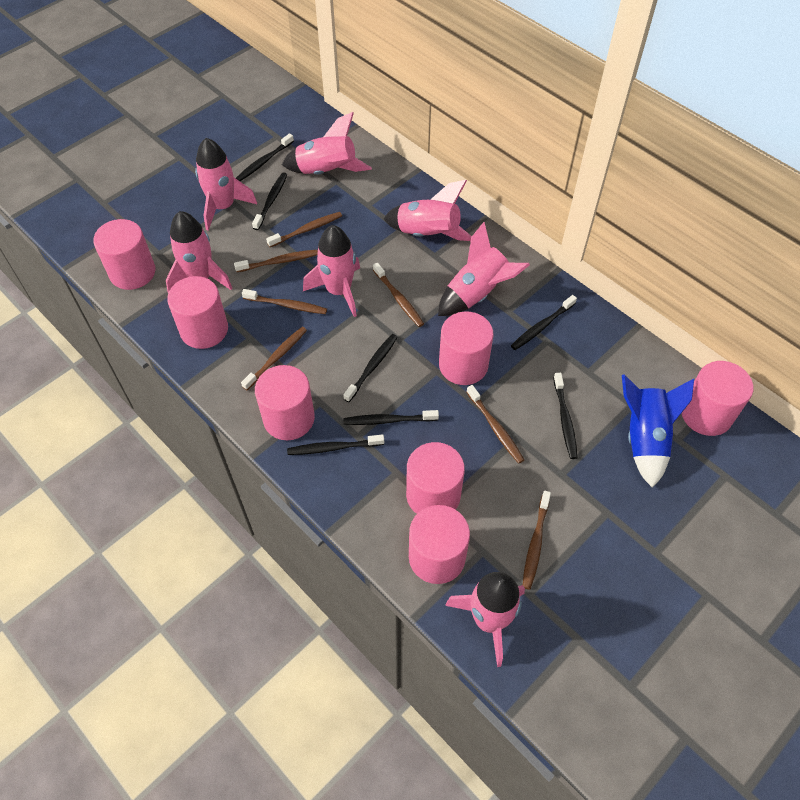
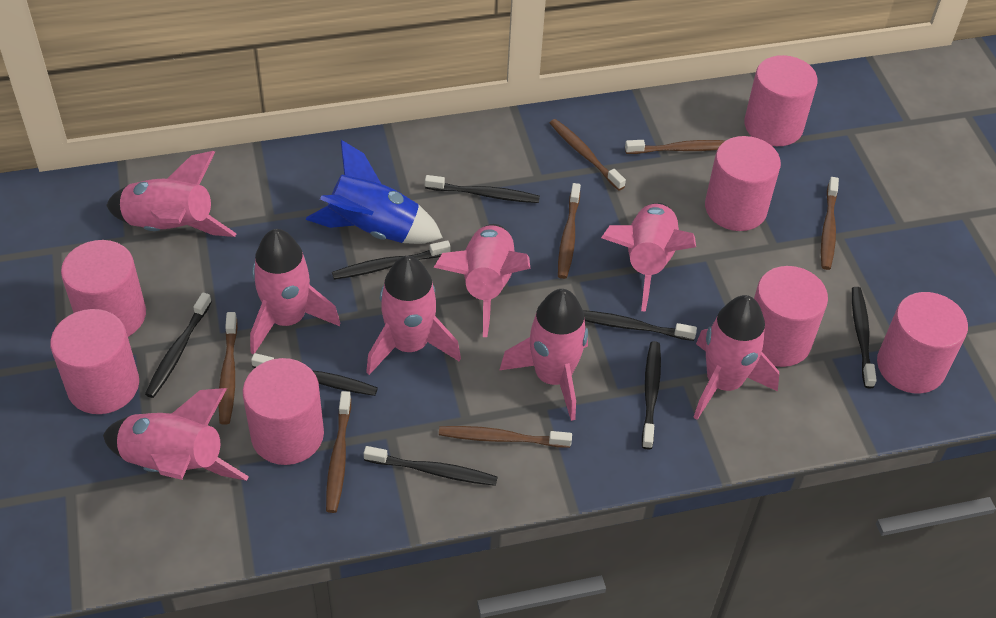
black toothbrush: 7 -> 8
pink rocket: 7 -> 8

